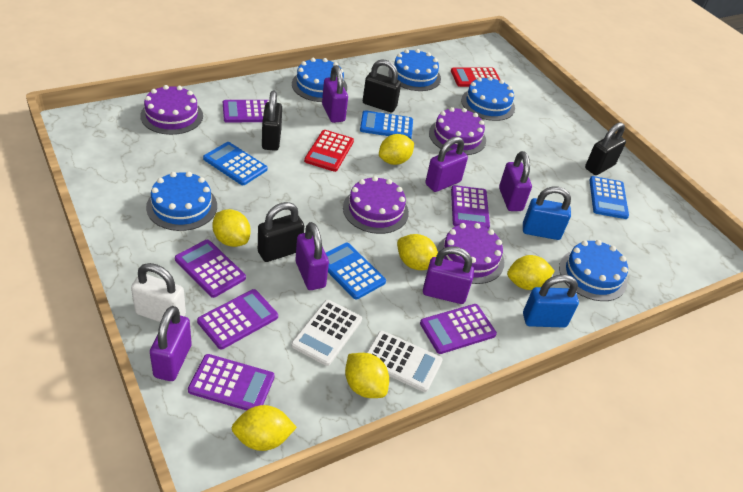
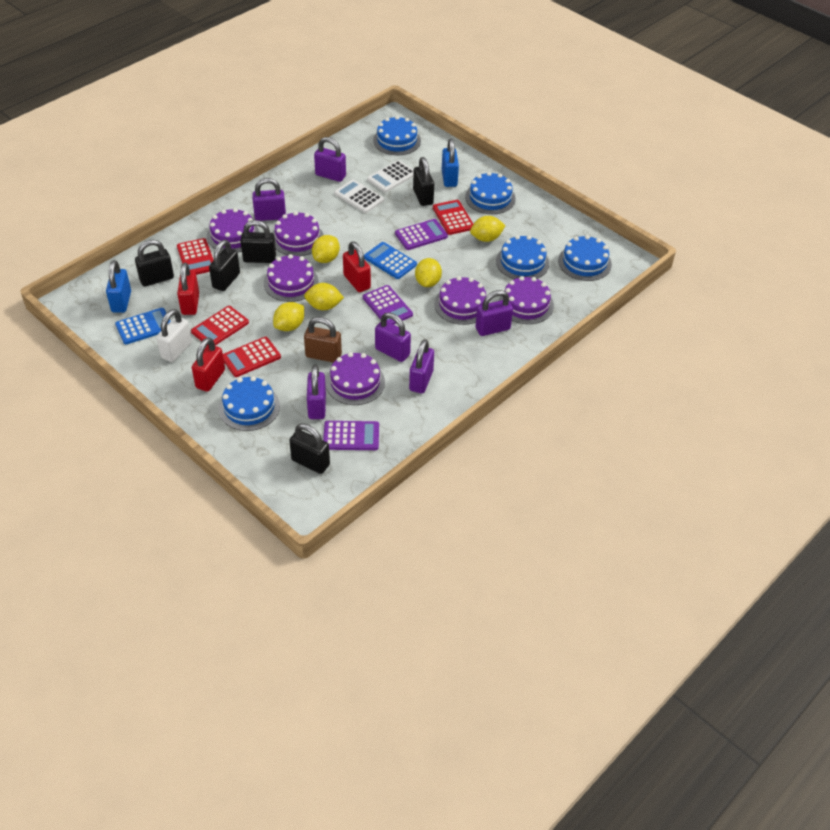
black padlock: 4 -> 5
blue calculator: 4 -> 2
brown padlock: 0 -> 1
purple cake: 4 -> 6
purple calculator: 6 -> 3
red calculator: 2 -> 4
red padlock: 0 -> 3
yellow lemon: 6 -> 5

